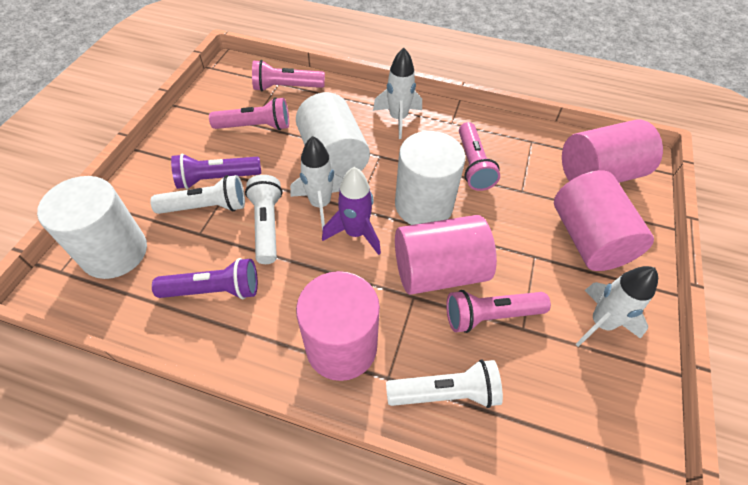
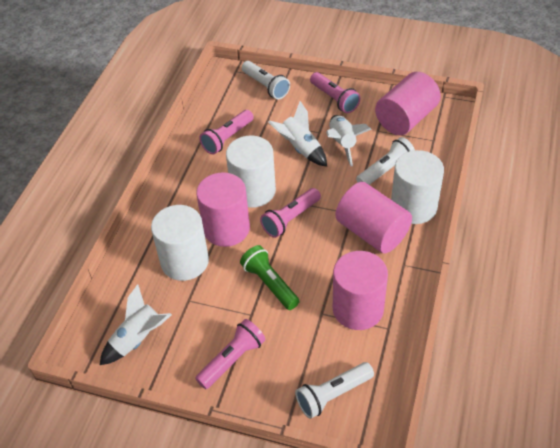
green flashlight: 0 -> 1
purple flashlight: 2 -> 0
purple rocket: 1 -> 0

